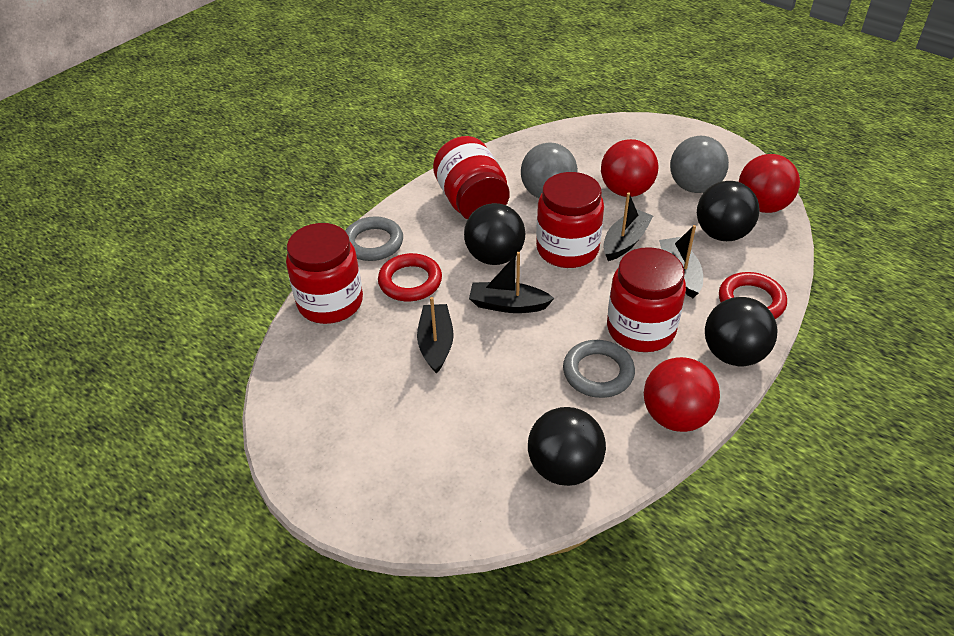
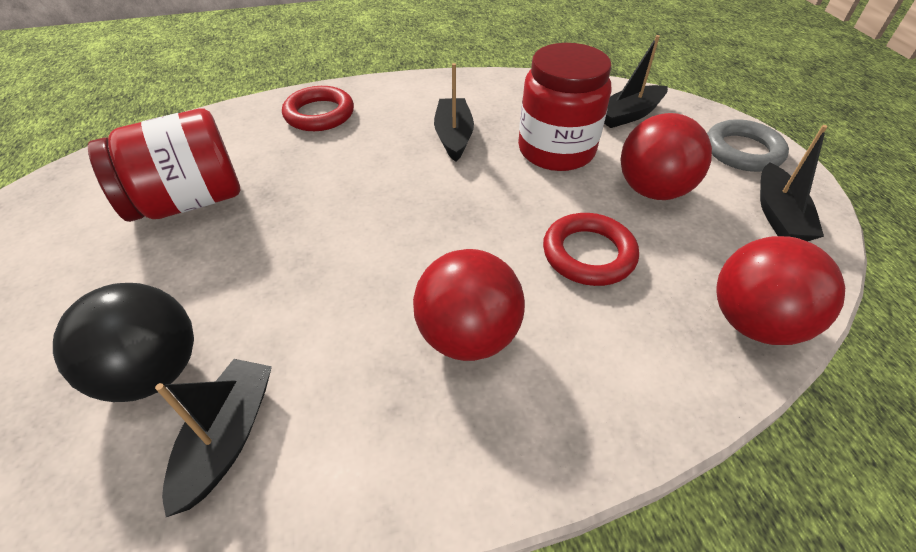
black ball: 4 -> 1
grey ball: 2 -> 0
grey ring: 2 -> 1
red jar: 4 -> 2

